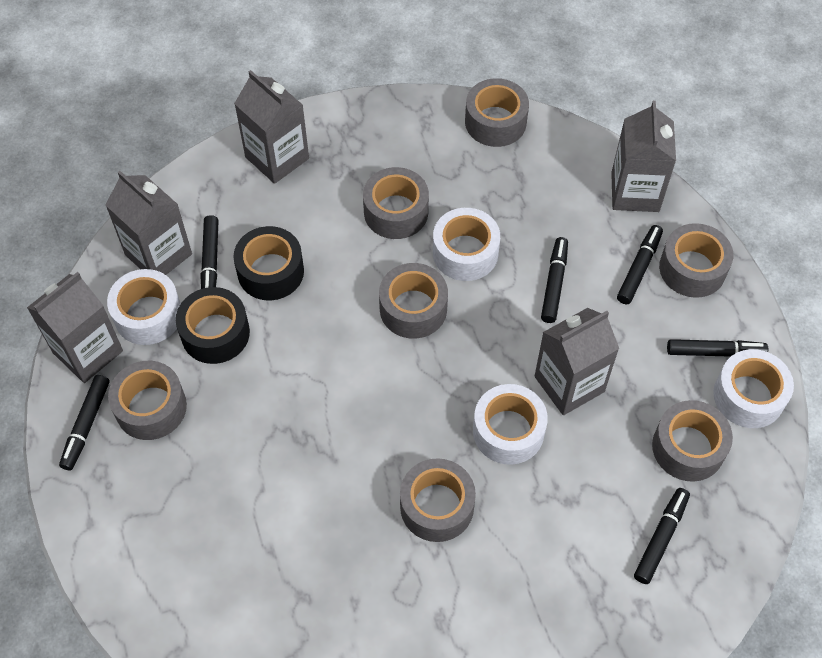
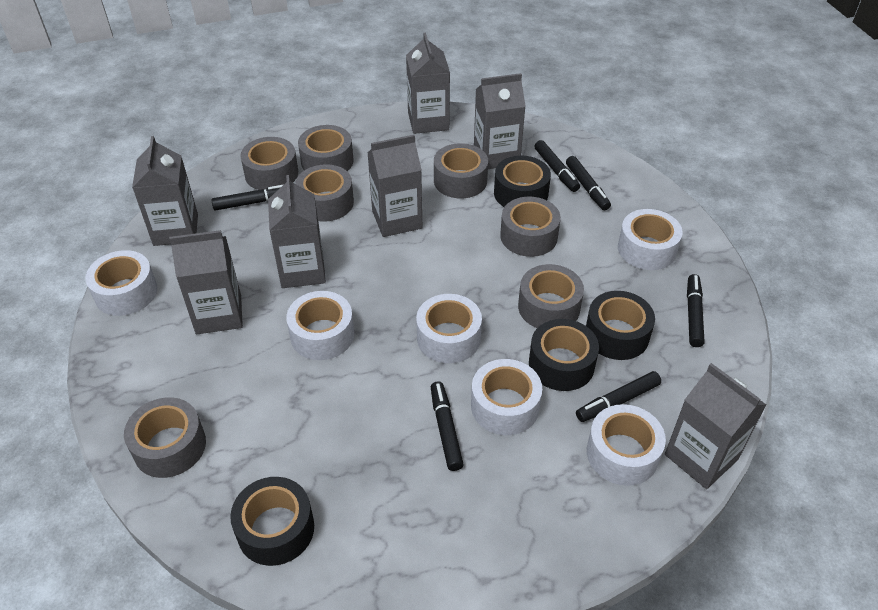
black tape: 2 -> 4
grey carton: 5 -> 7
white tape: 4 -> 6

